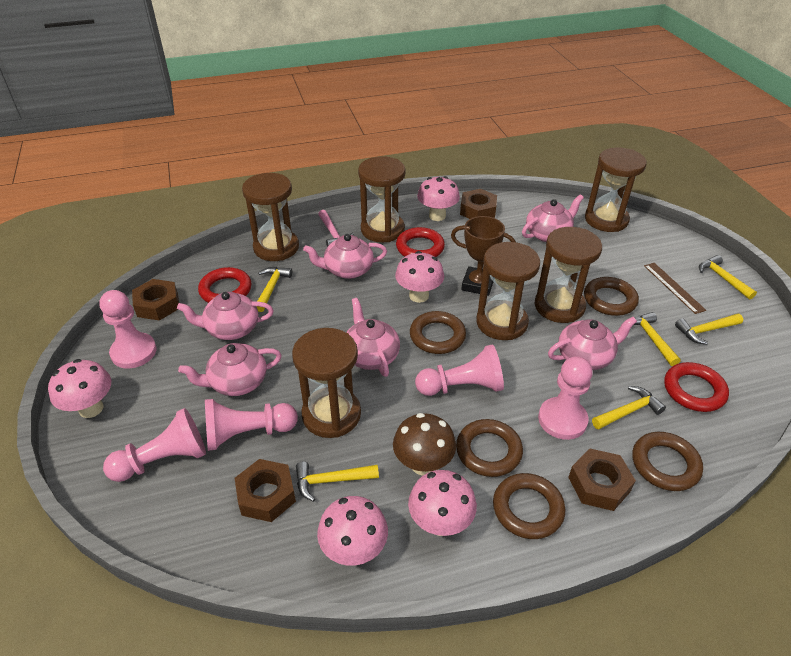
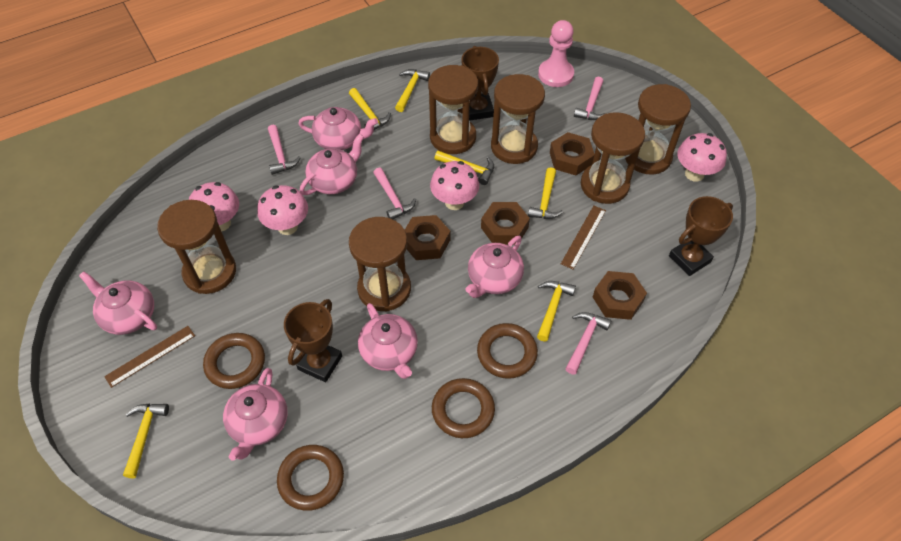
brown mushroom: 1 -> 0
brown ring: 5 -> 4
brown ruler: 1 -> 2
brown trophy: 1 -> 3
pink hammer: 1 -> 4
pink mushroom: 5 -> 4
pink pawn: 5 -> 1
red ring: 3 -> 0

